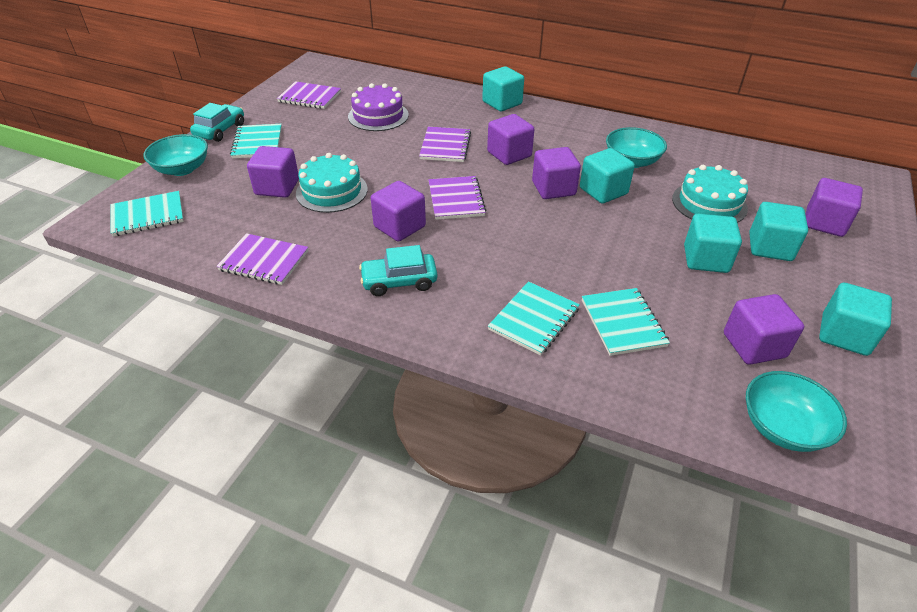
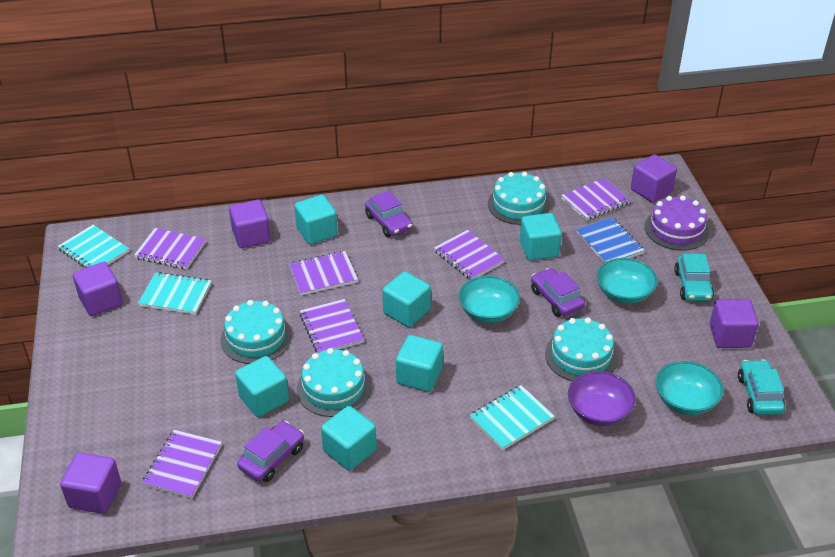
blue notebook: 0 -> 1
purple bowl: 0 -> 1
purple car: 0 -> 3
purple cube: 6 -> 5
purple notebook: 4 -> 6
turquoise cake: 2 -> 4
turquoise cube: 5 -> 6
turquoise notebook: 4 -> 3

